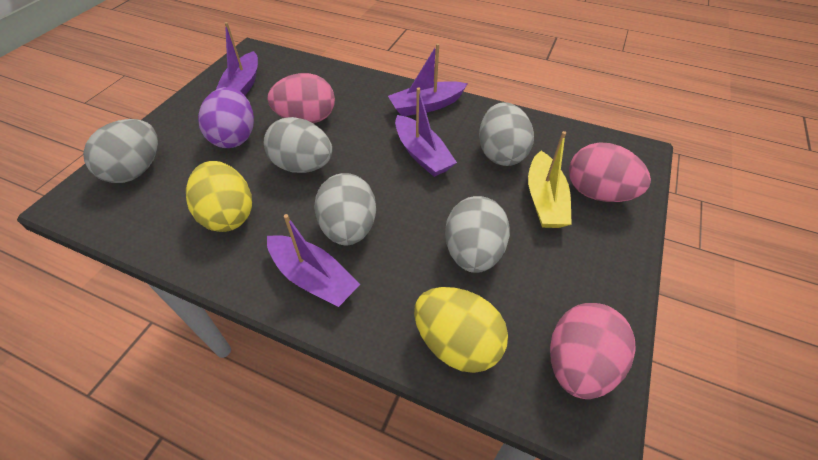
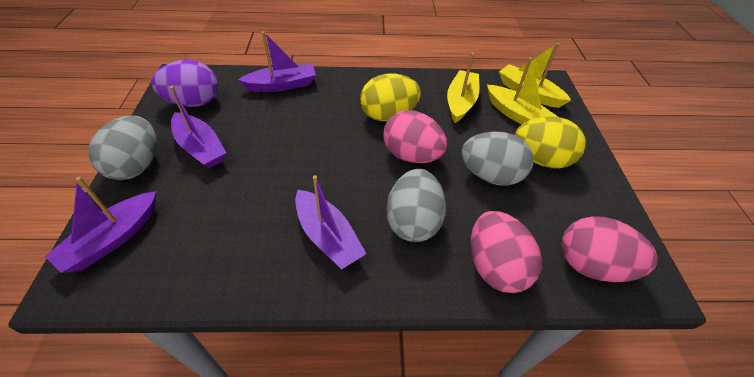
grey egg: 5 -> 3
yellow boat: 1 -> 3

